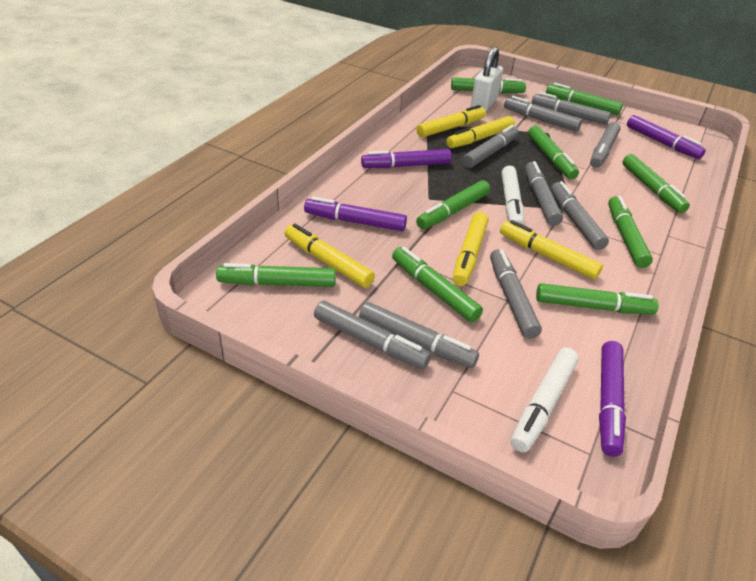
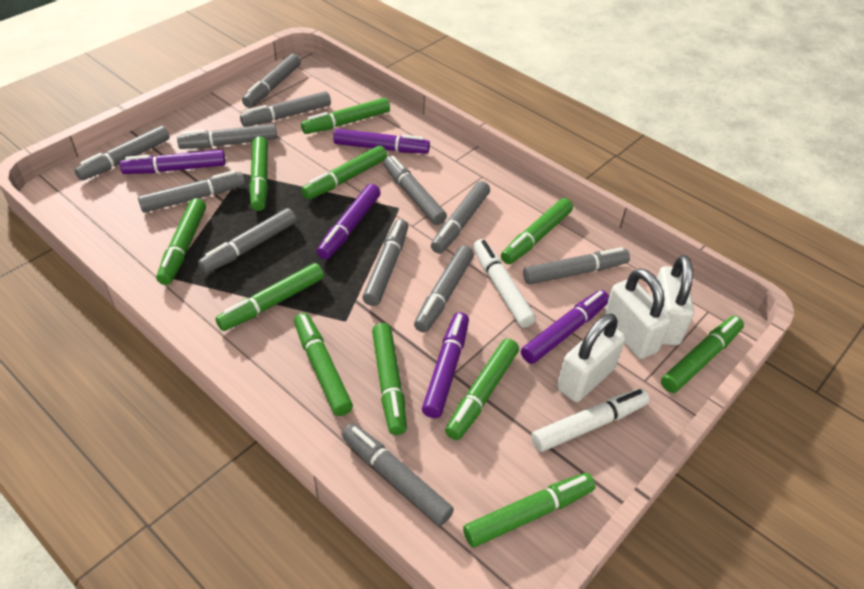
green marker: 9 -> 11
grey marker: 9 -> 12
purple marker: 4 -> 5
white padlock: 1 -> 3
yellow marker: 5 -> 0

